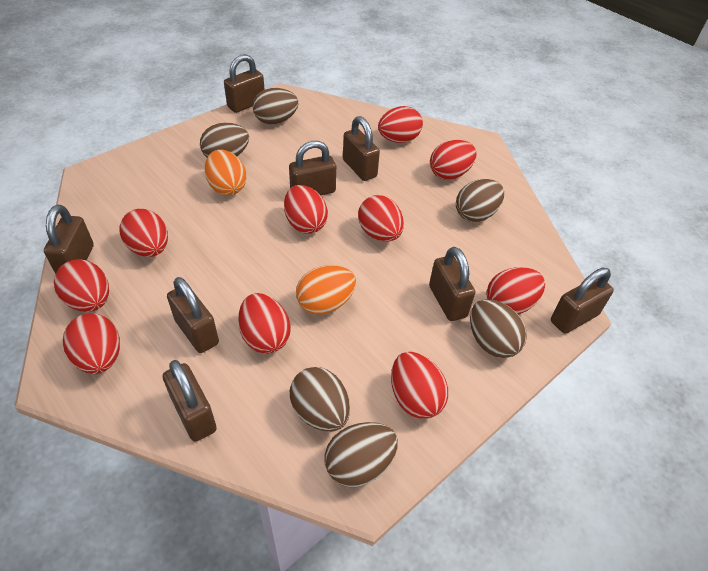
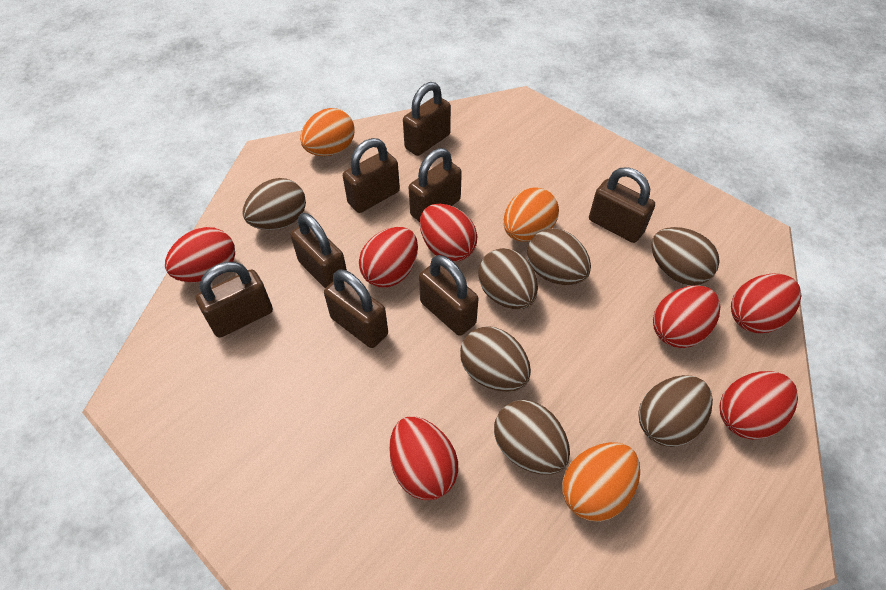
brown egg: 6 -> 7
orange egg: 2 -> 3
red egg: 10 -> 7

